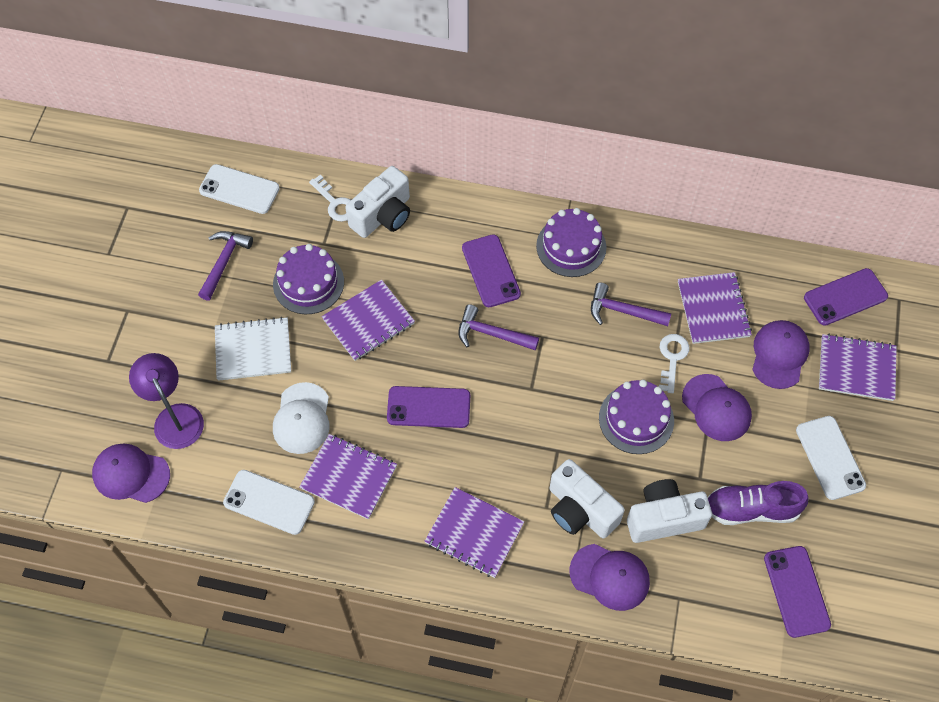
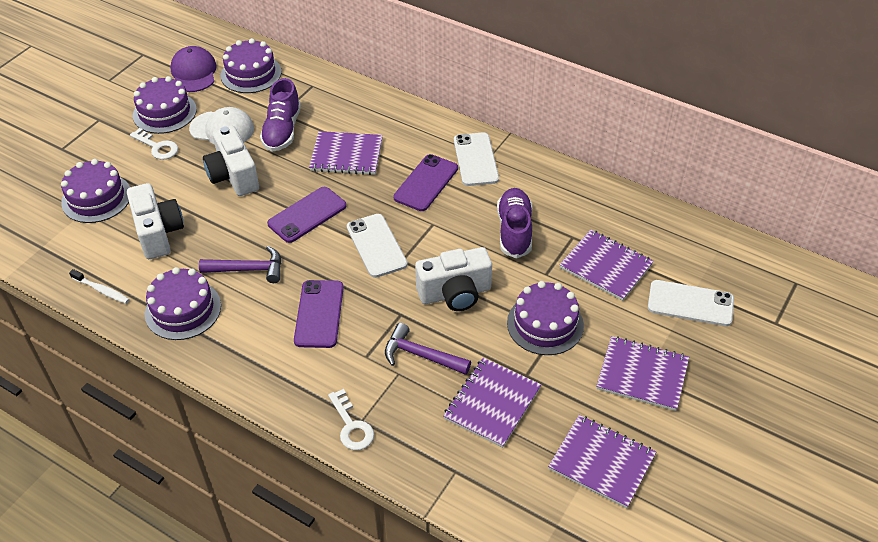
purple cake: 3 -> 5
purple cap: 4 -> 1
purple hammer: 3 -> 2
purple lamp: 1 -> 0
purple phone: 4 -> 3
purple shoe: 1 -> 2
white notebook: 1 -> 0
white toothbrush: 0 -> 1

